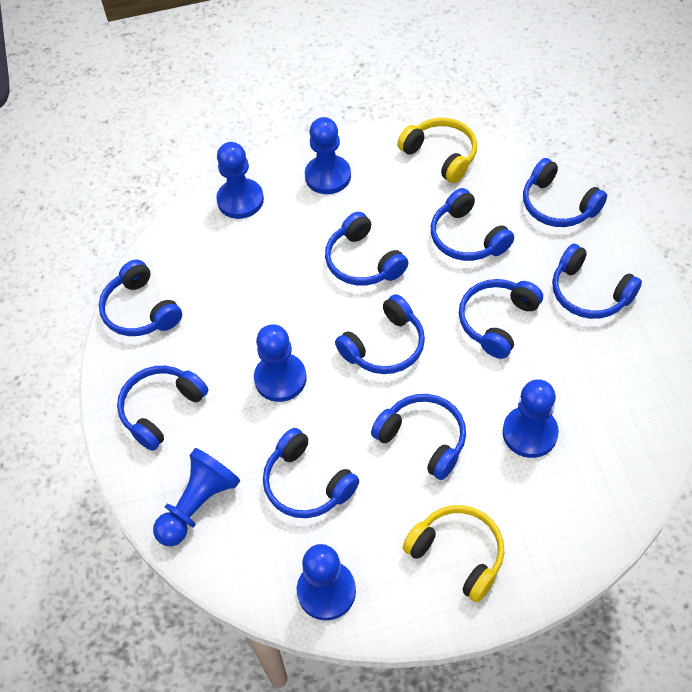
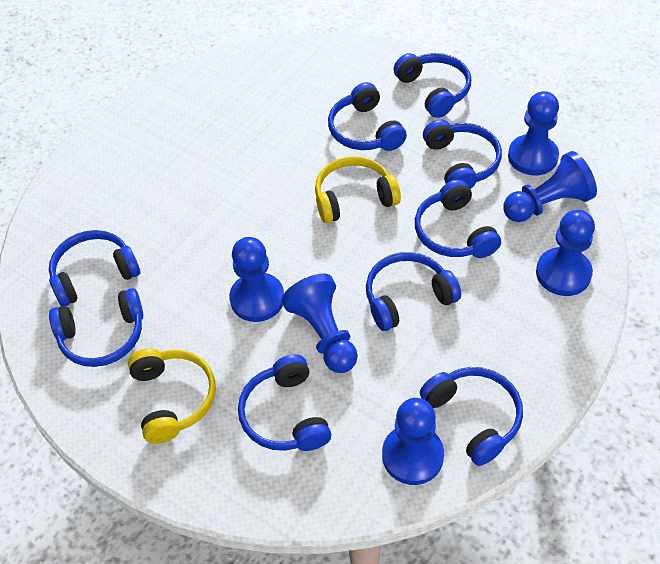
blue headphones: 10 -> 9

